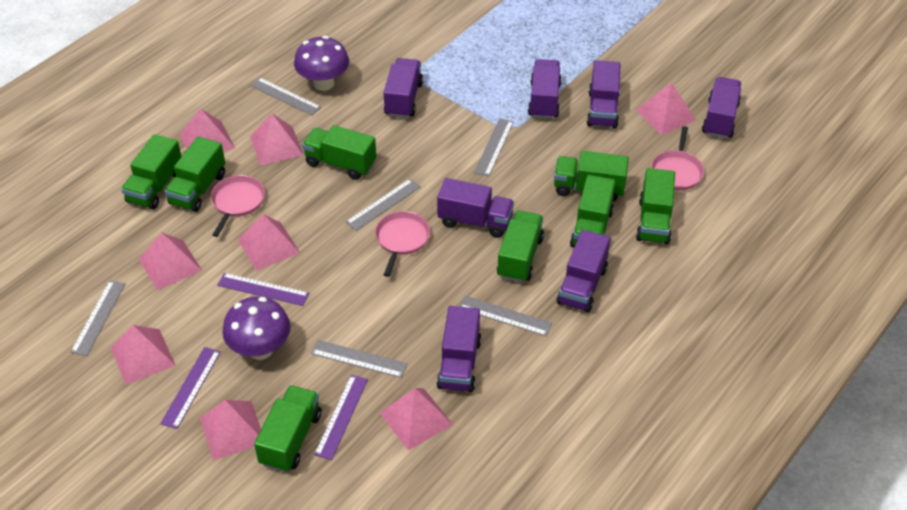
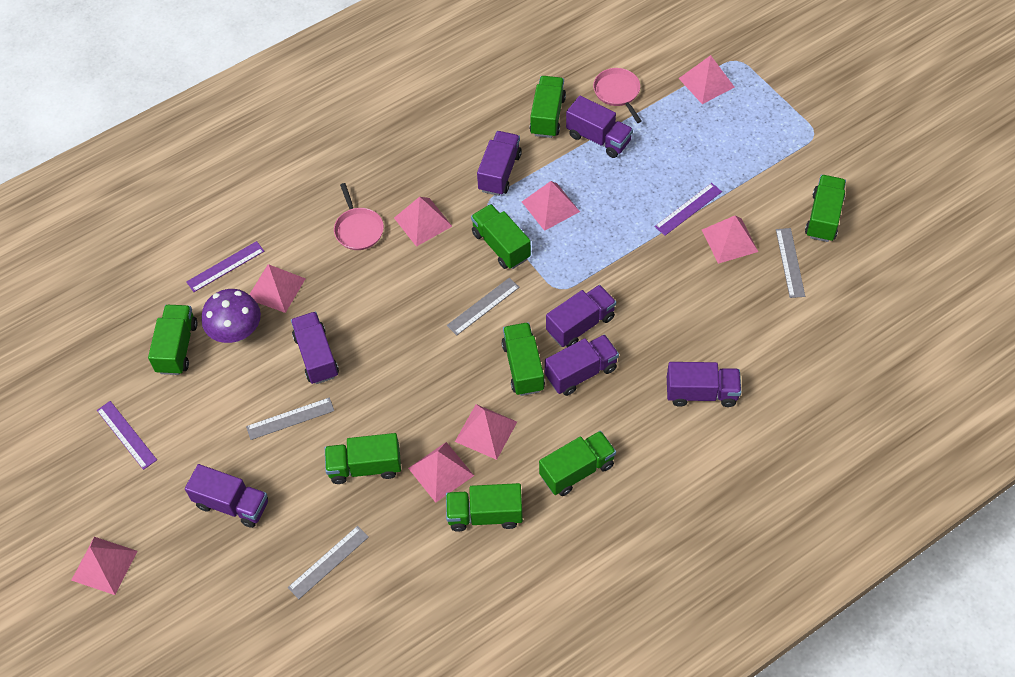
grey ruler: 6 -> 4
pink pan: 3 -> 2
purple mushroom: 2 -> 1

